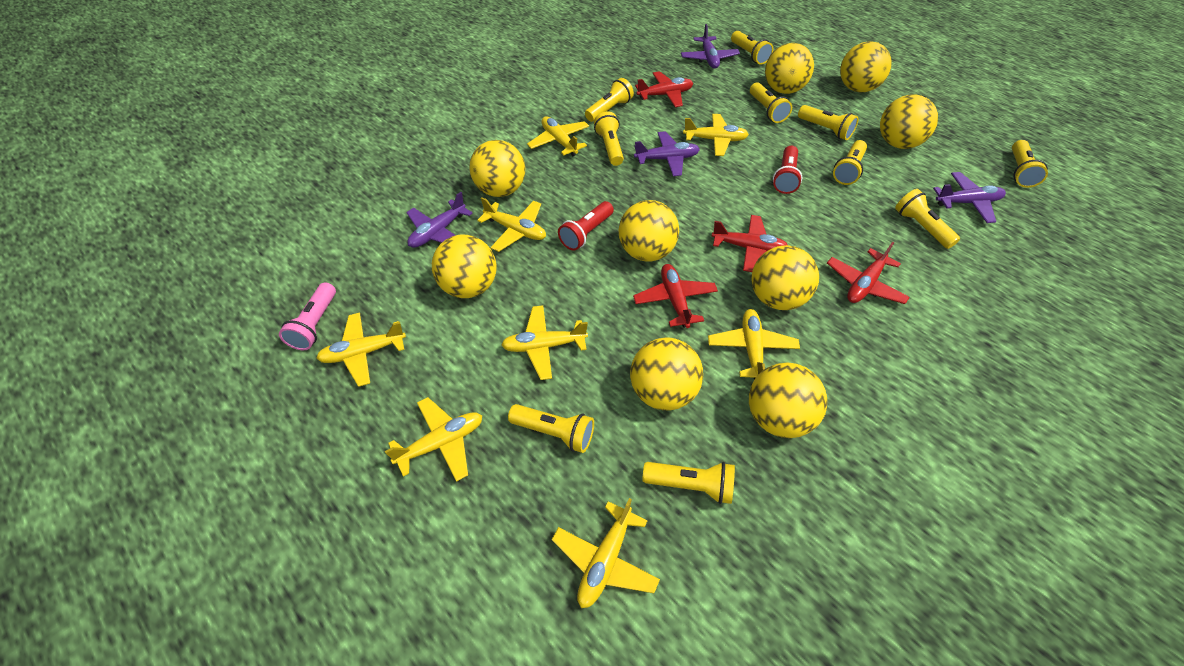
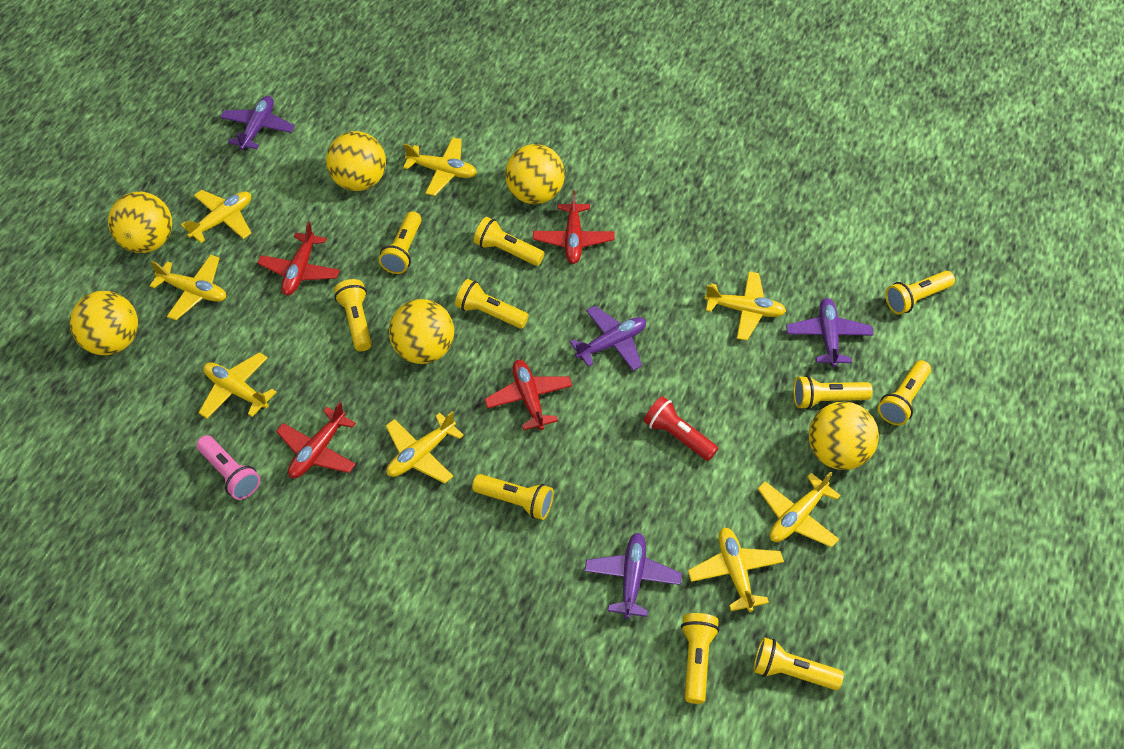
red flashlight: 2 -> 1
yellow ball: 9 -> 6

